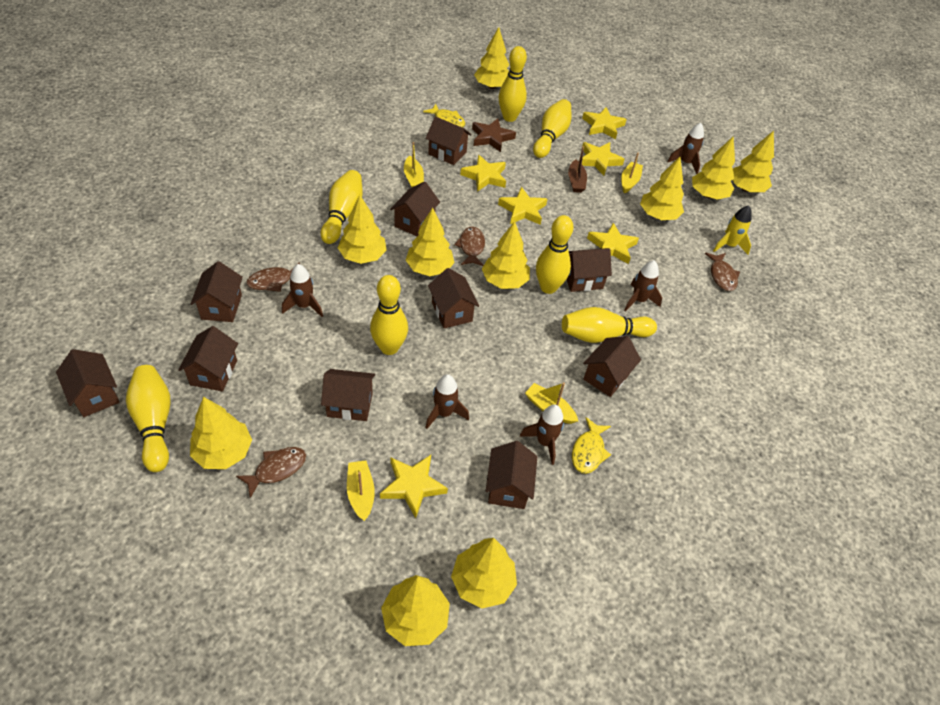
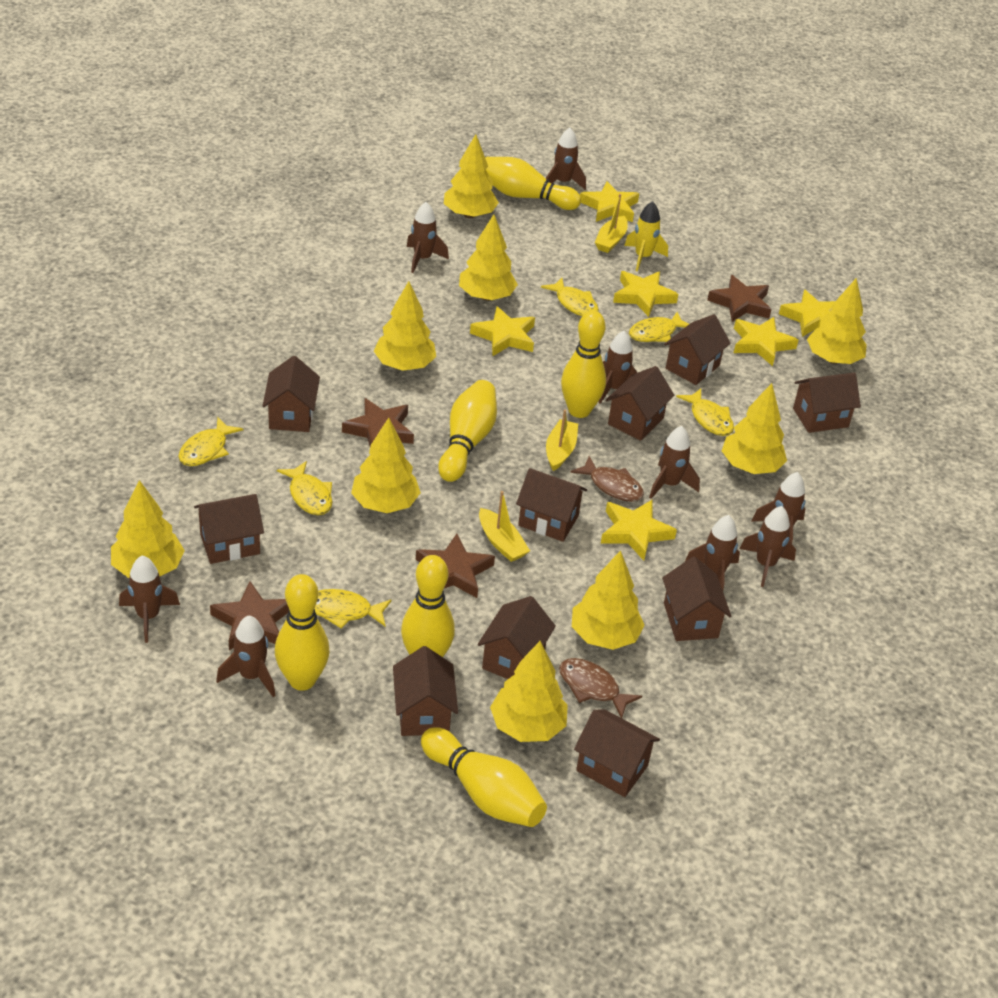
brown boat: 1 -> 0
brown fish: 4 -> 2
brown rocket: 5 -> 9
brown star: 1 -> 4
yellow boat: 4 -> 3
yellow bowling pin: 7 -> 6
yellow fish: 2 -> 6
yellow tree: 10 -> 9

